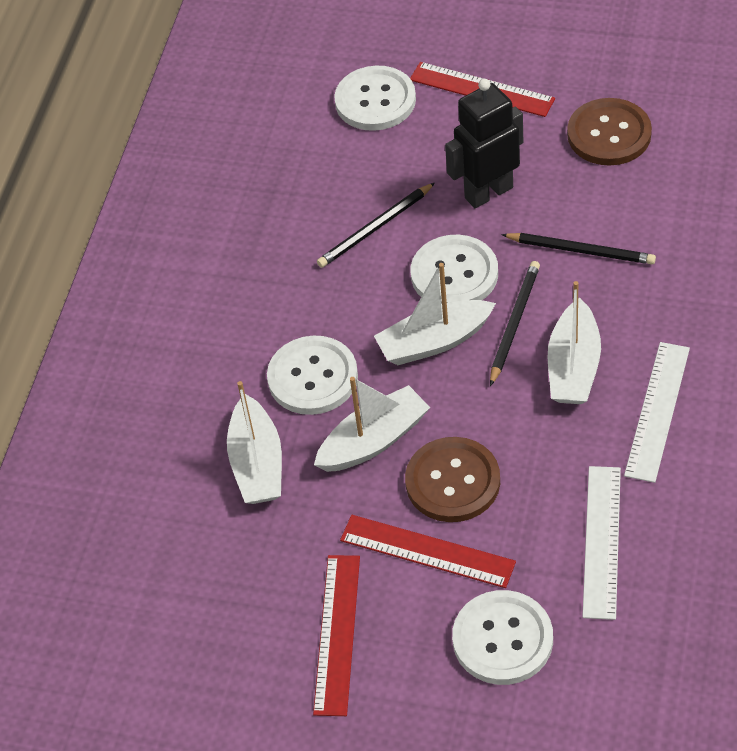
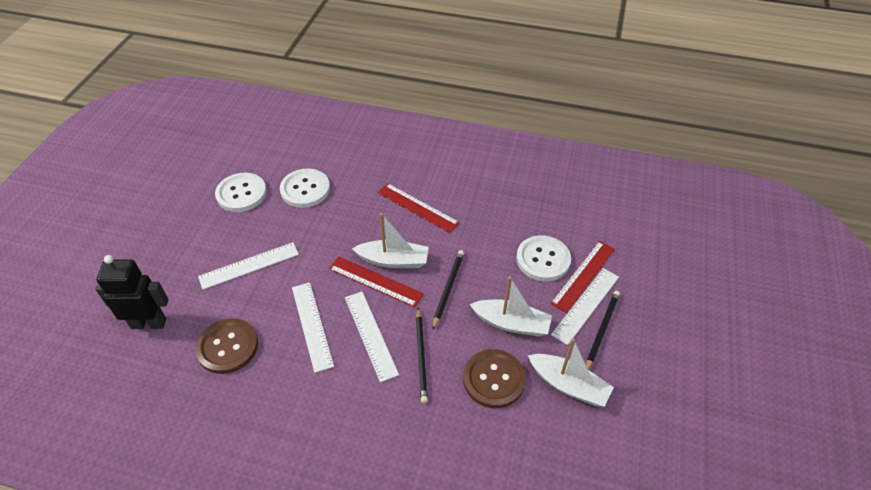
white boat: 4 -> 3
white button: 4 -> 3
white ruler: 2 -> 4

